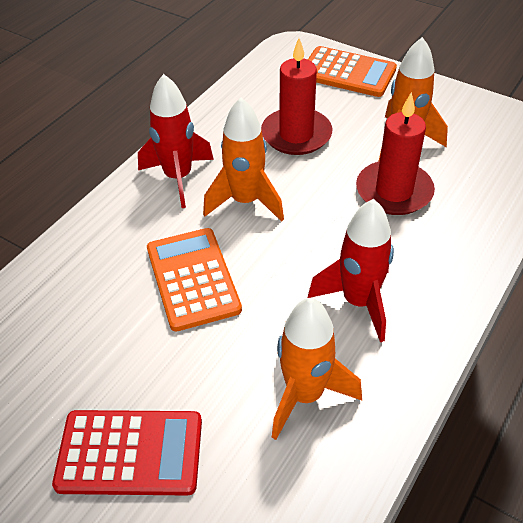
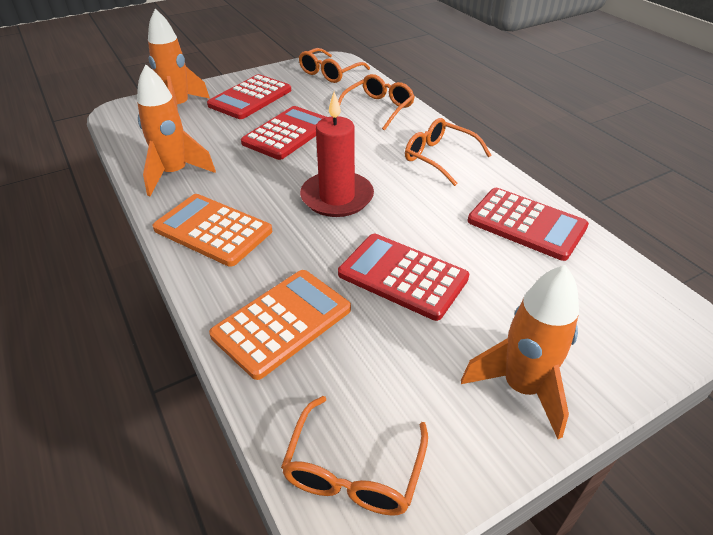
orange glasses: 0 -> 4
red calculator: 1 -> 4
red candle: 2 -> 1
red rocket: 2 -> 0

